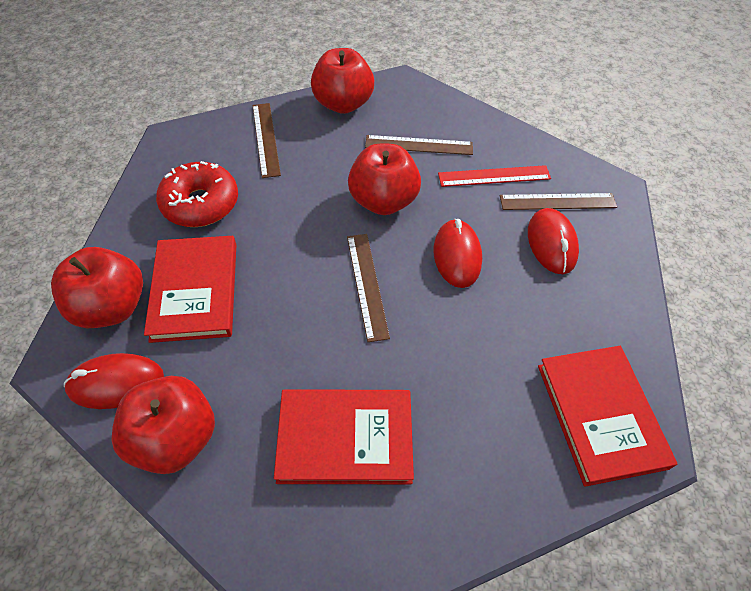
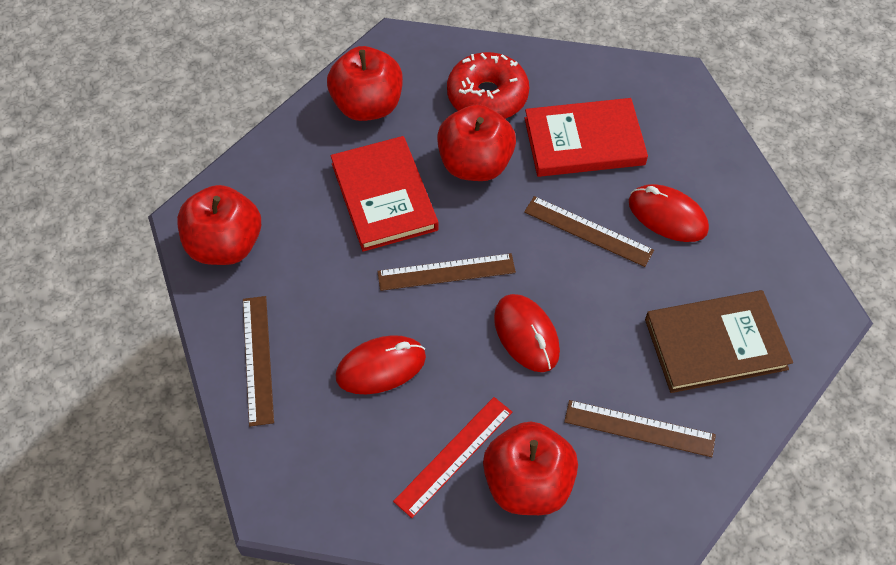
brown book: 0 -> 1
red book: 3 -> 2

